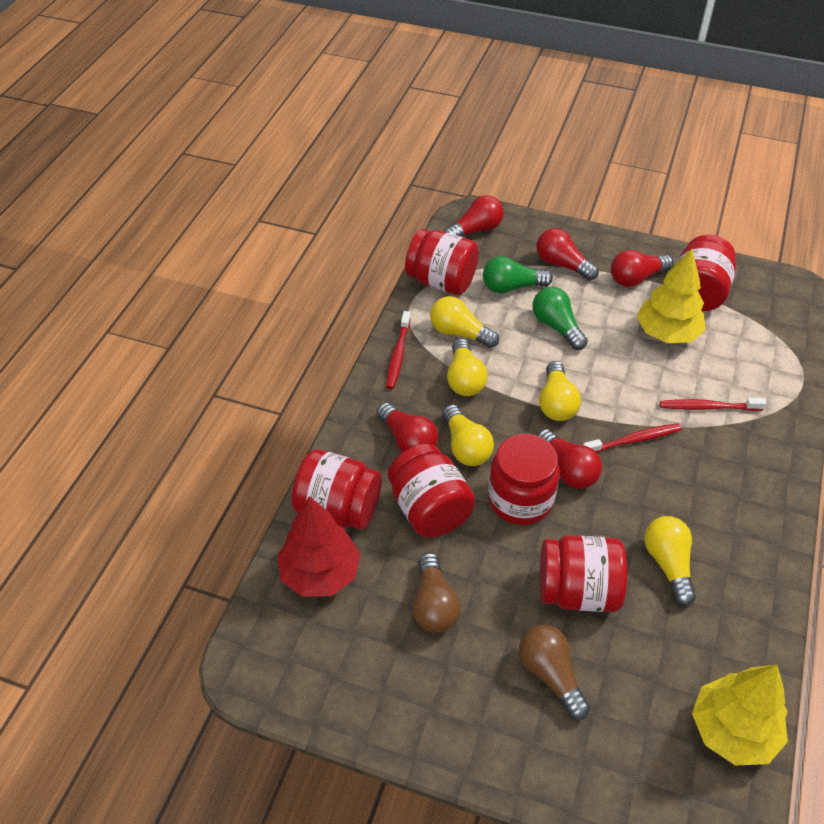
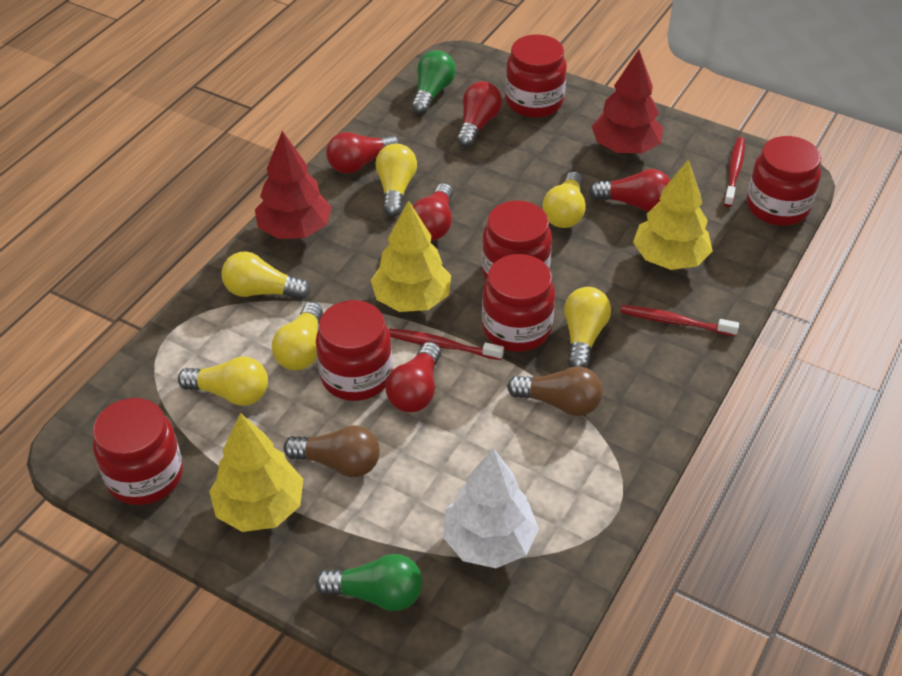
red tree: 1 -> 2
white tree: 0 -> 1
yellow light bulb: 5 -> 6
yellow tree: 2 -> 3

